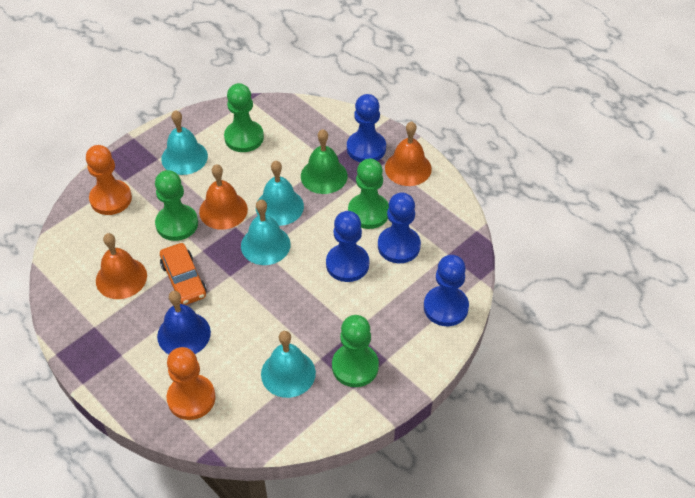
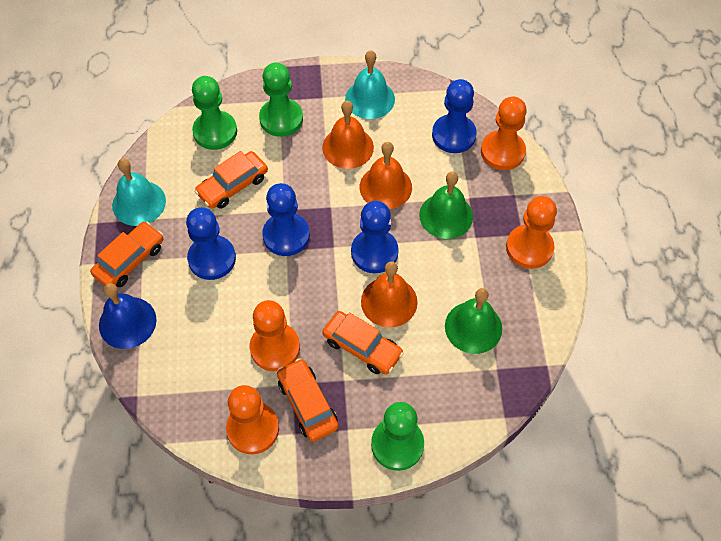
green bell: 1 -> 2
green pawn: 4 -> 3
orange car: 1 -> 4
orange pawn: 2 -> 4
turquoise bell: 4 -> 2

